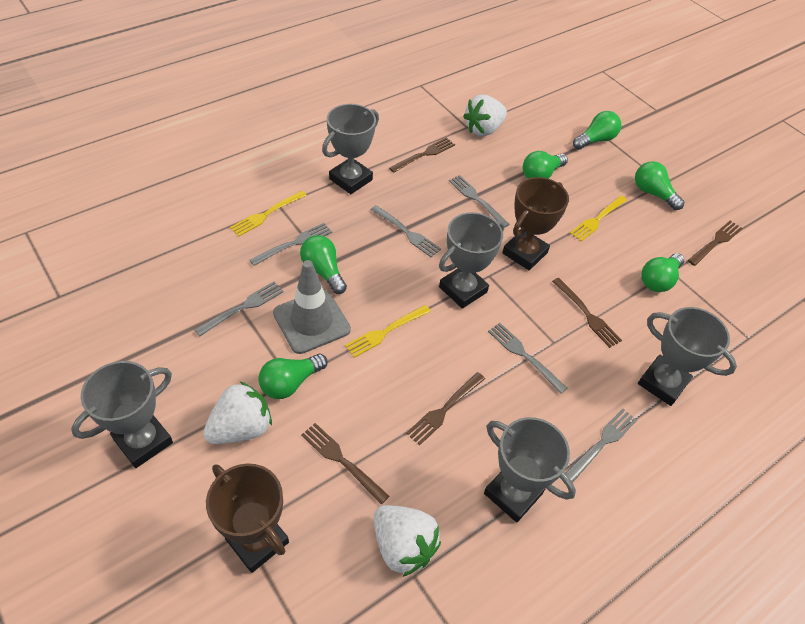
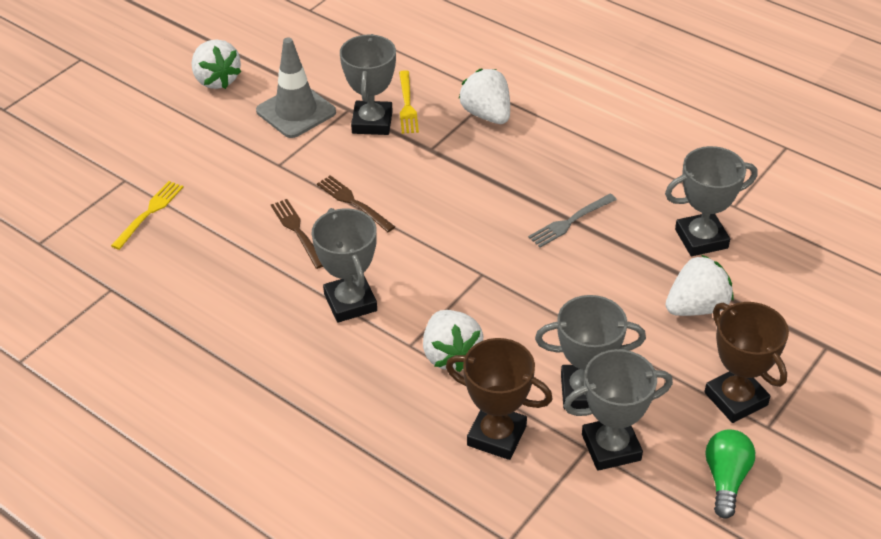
brown fork: 5 -> 2
green light bulb: 6 -> 1
grey fork: 6 -> 1
white strawberry: 3 -> 4
yellow fork: 3 -> 2

